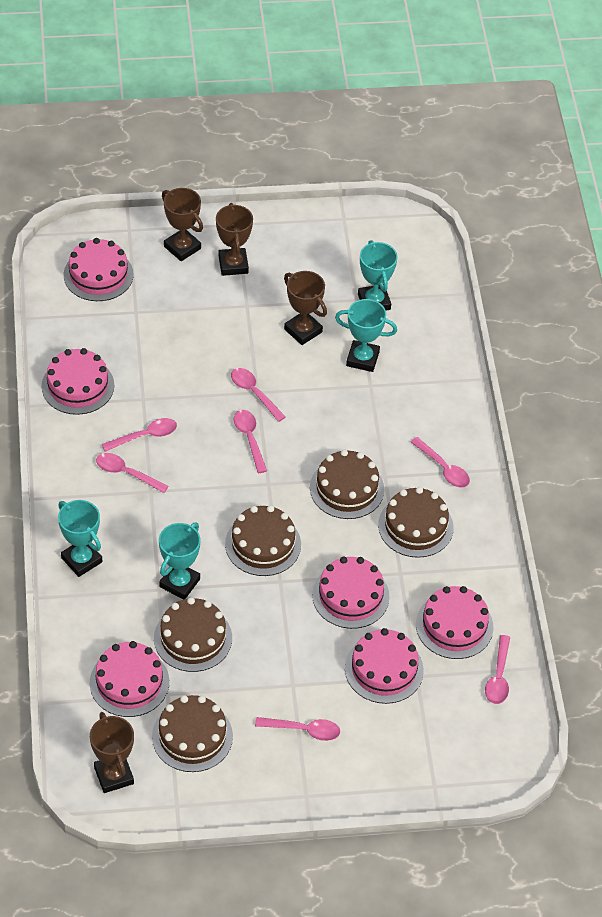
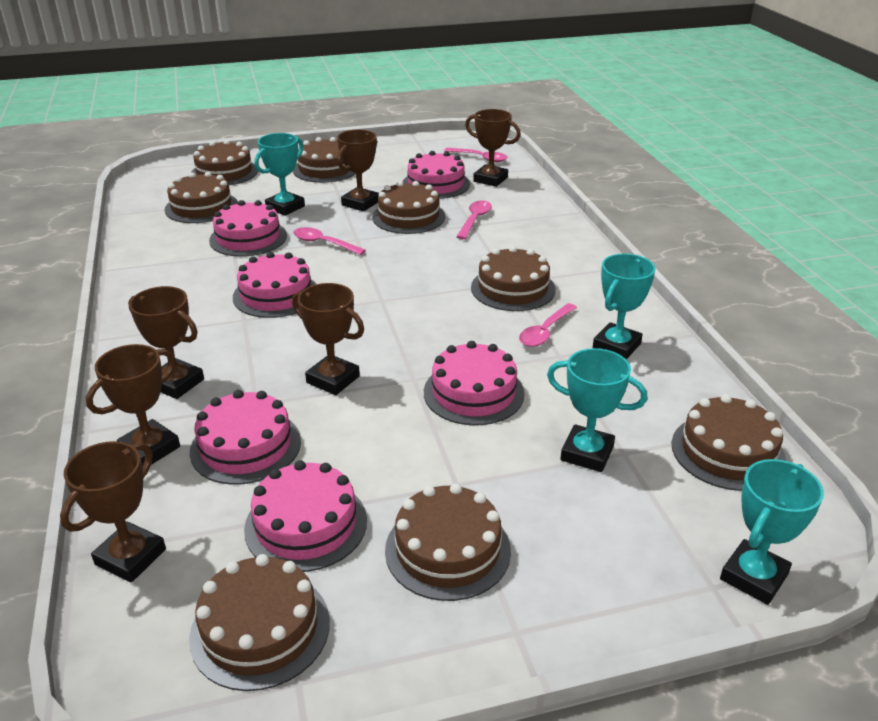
brown cake: 5 -> 8
brown trophy: 4 -> 6
pink spoon: 7 -> 4

